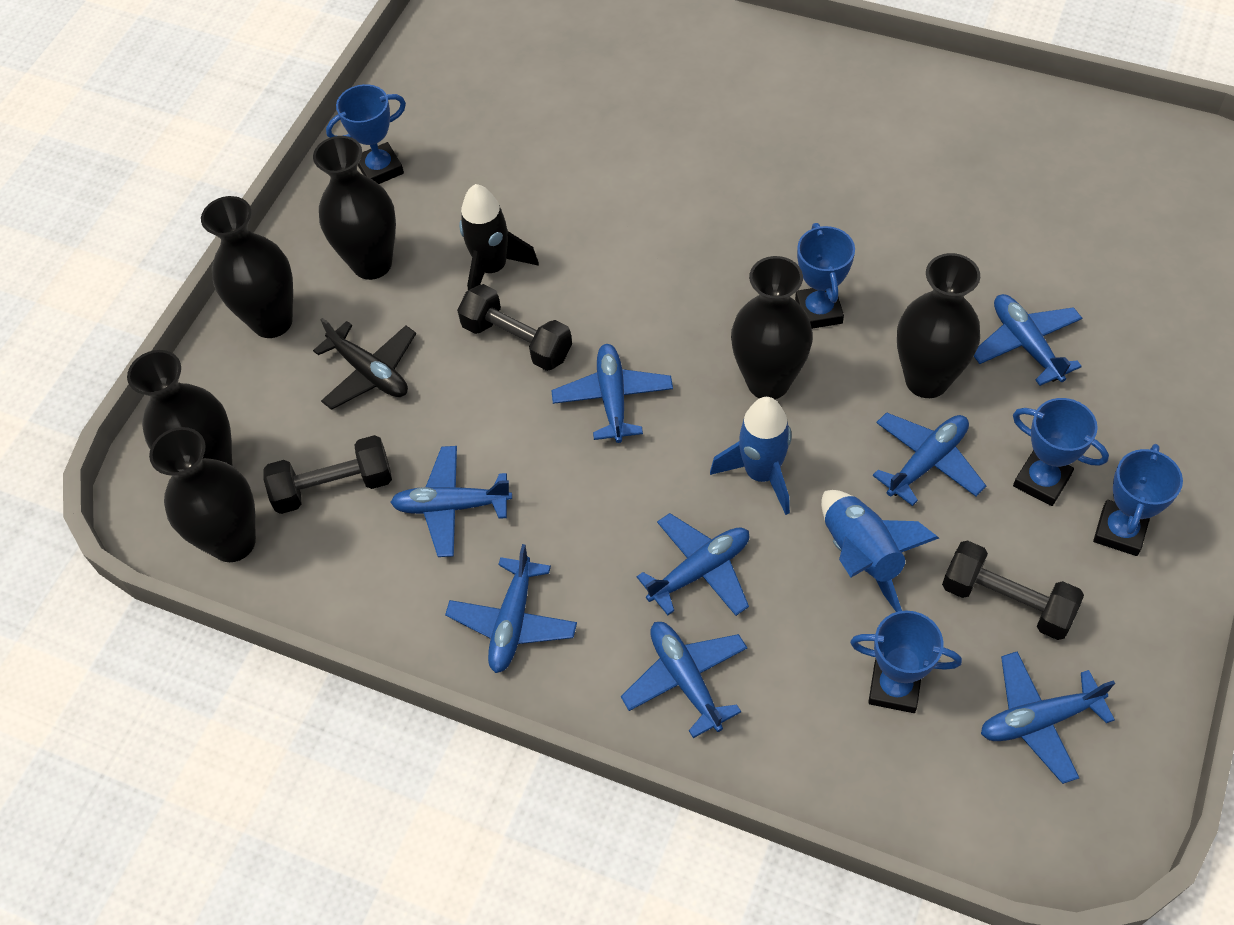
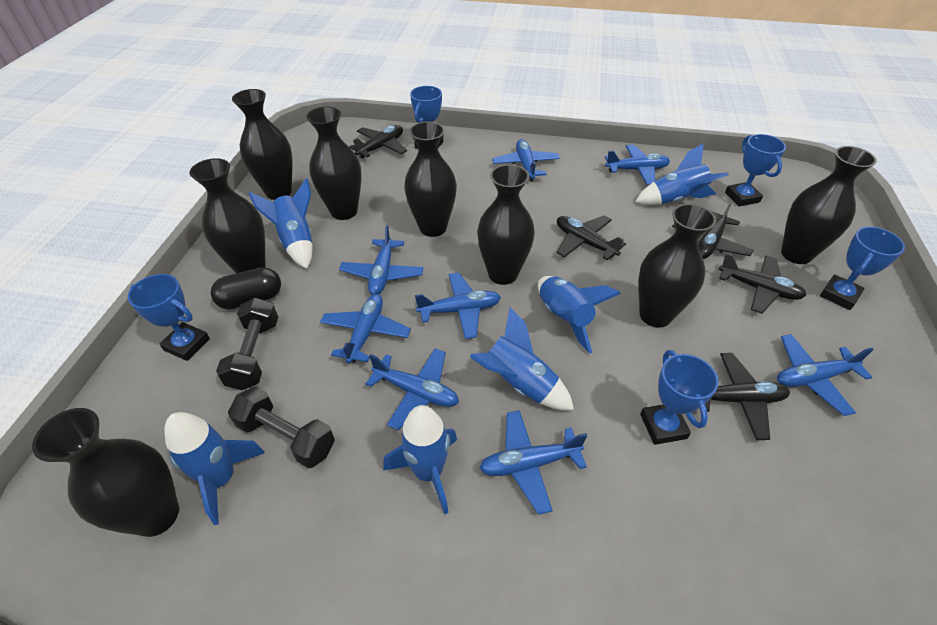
black capsule: 0 -> 1
black dumbbell: 3 -> 2
black plane: 1 -> 5
black rocket: 1 -> 0
black vase: 6 -> 8
blue rocket: 2 -> 6

